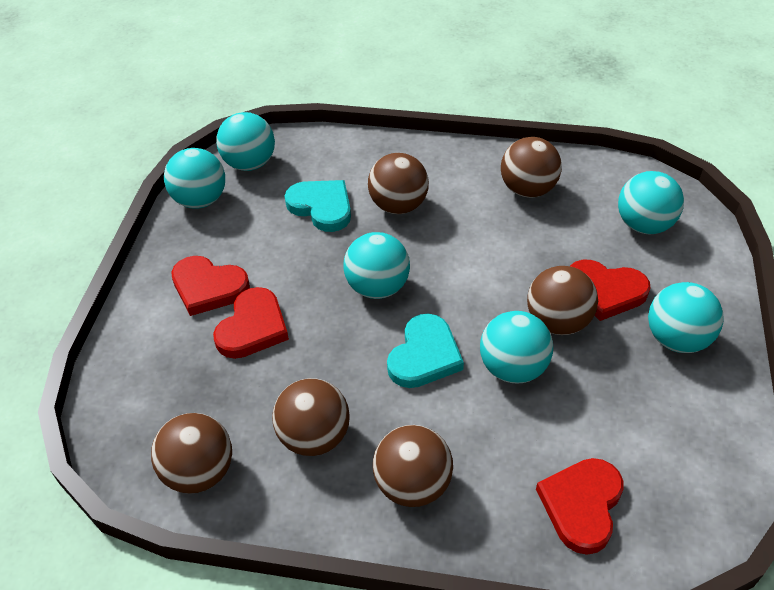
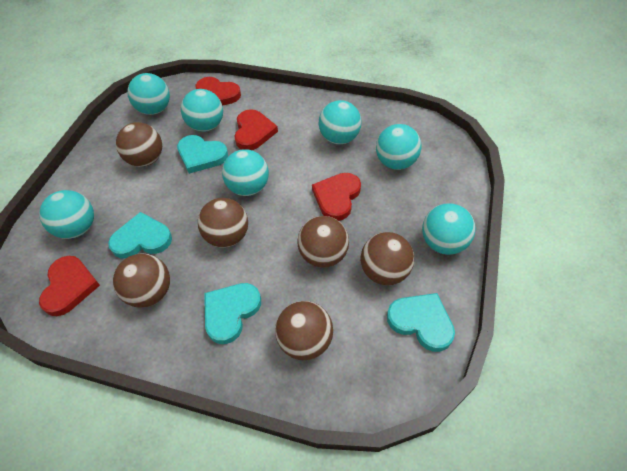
turquoise ball: 6 -> 7
turquoise heart: 2 -> 4

